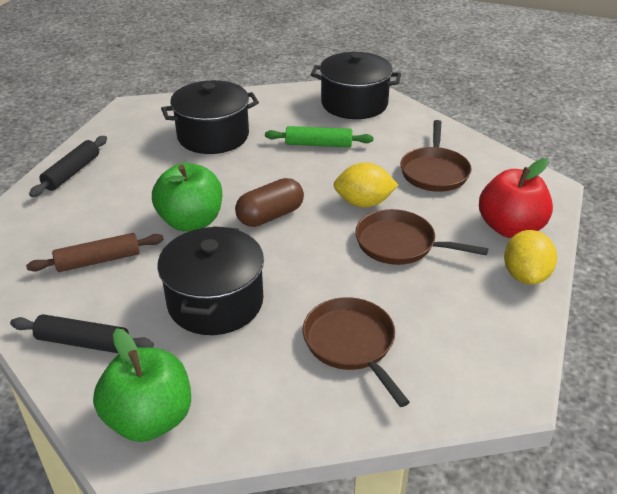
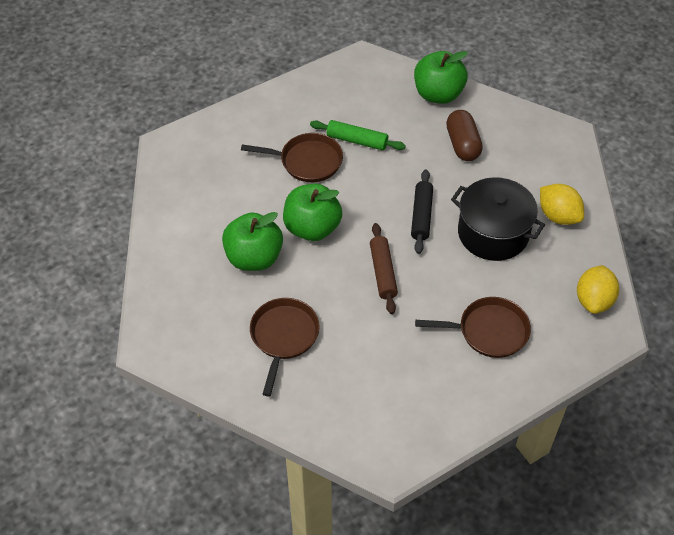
black pot: 3 -> 1
black rolling pin: 2 -> 1
green apple: 2 -> 3
red apple: 1 -> 0

